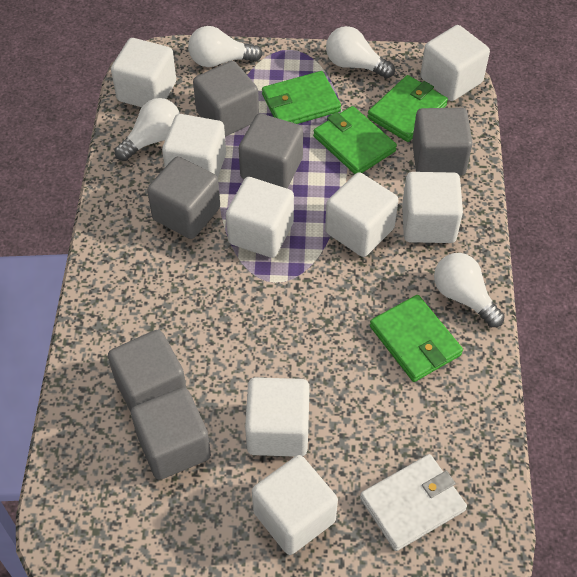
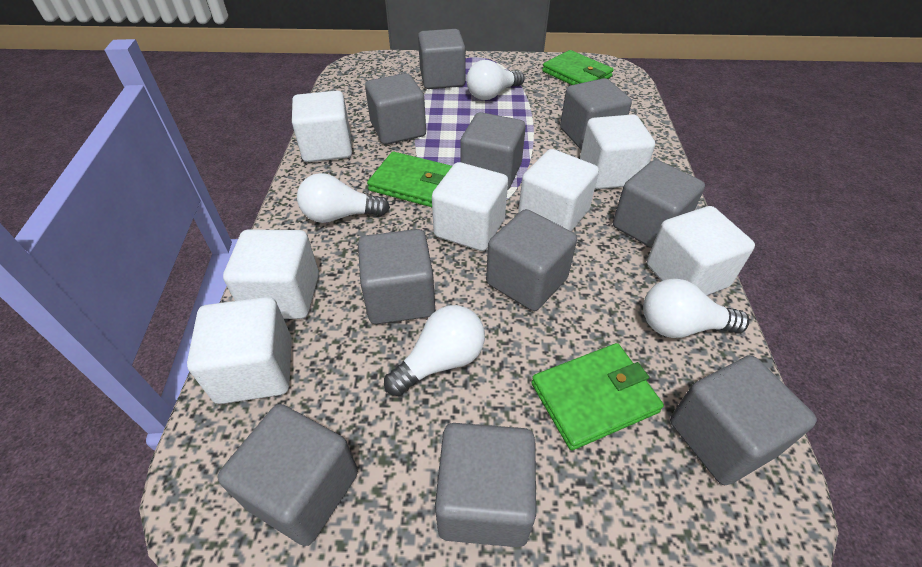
green wallet: 4 -> 3
grey cube: 6 -> 10
white cube: 8 -> 7
white wallet: 1 -> 0

